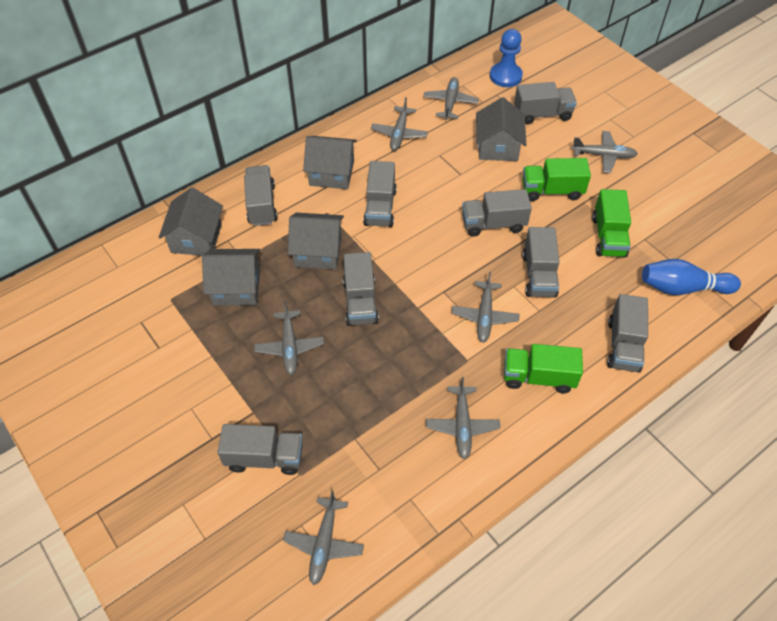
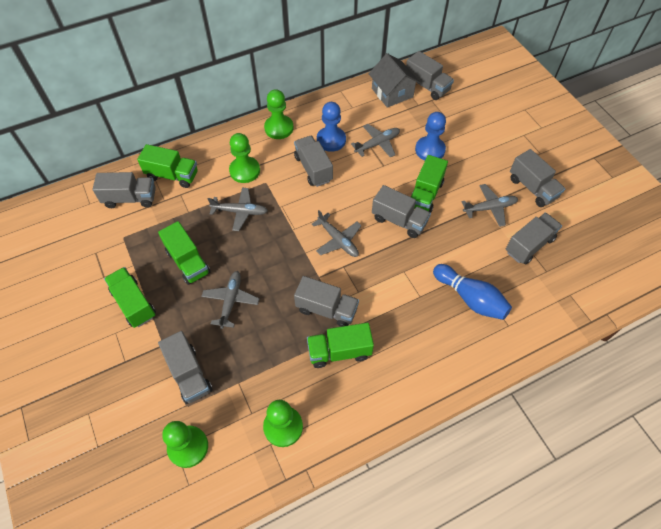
blue pawn: 1 -> 2
green pawn: 0 -> 4
green truck: 3 -> 5
grey house: 5 -> 1
grey plane: 7 -> 5

